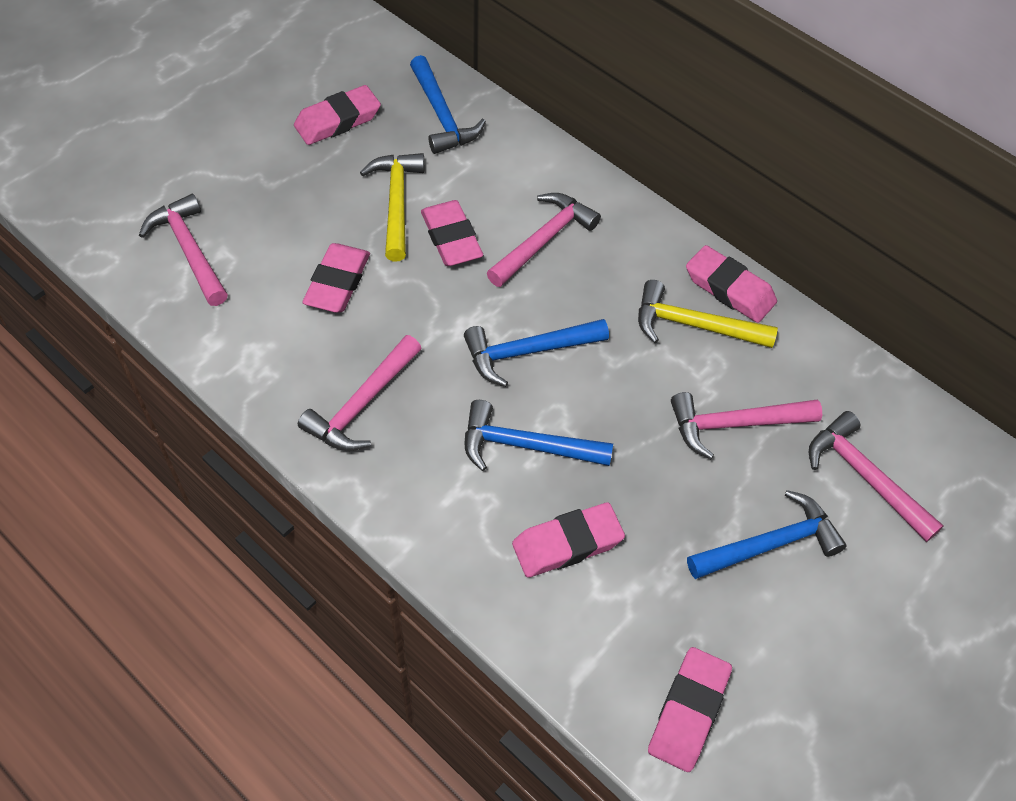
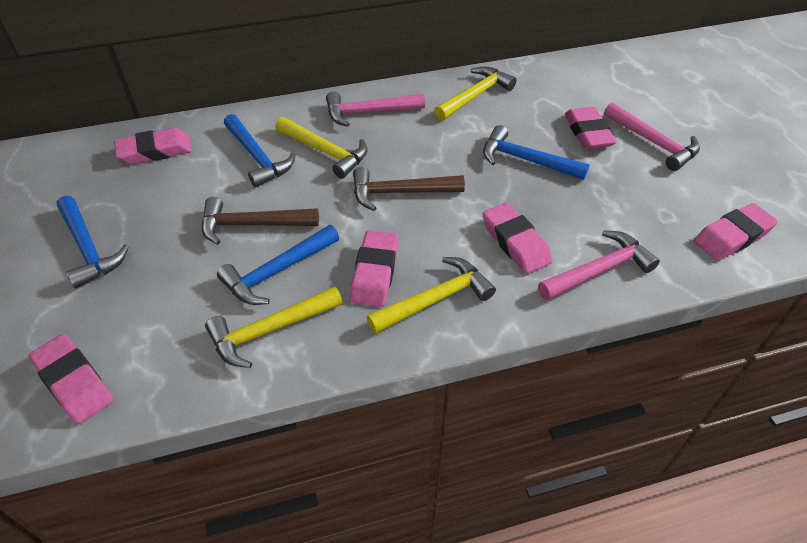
brown hammer: 0 -> 2
pink hammer: 5 -> 3
yellow hammer: 2 -> 4

